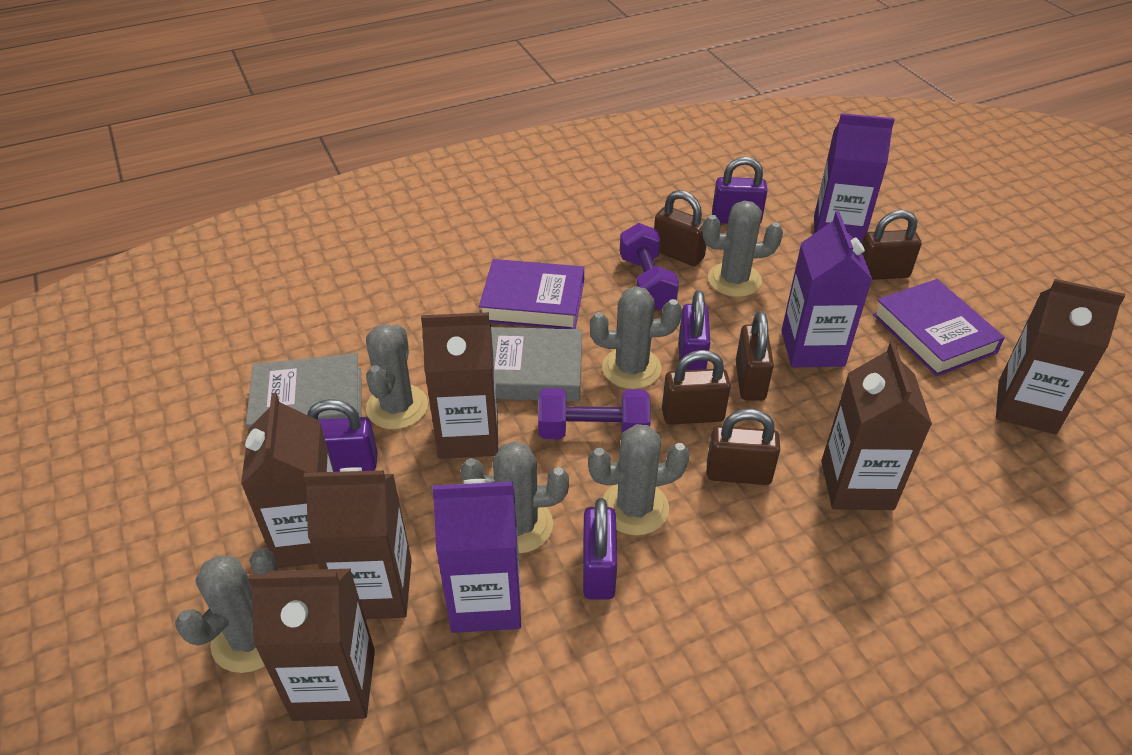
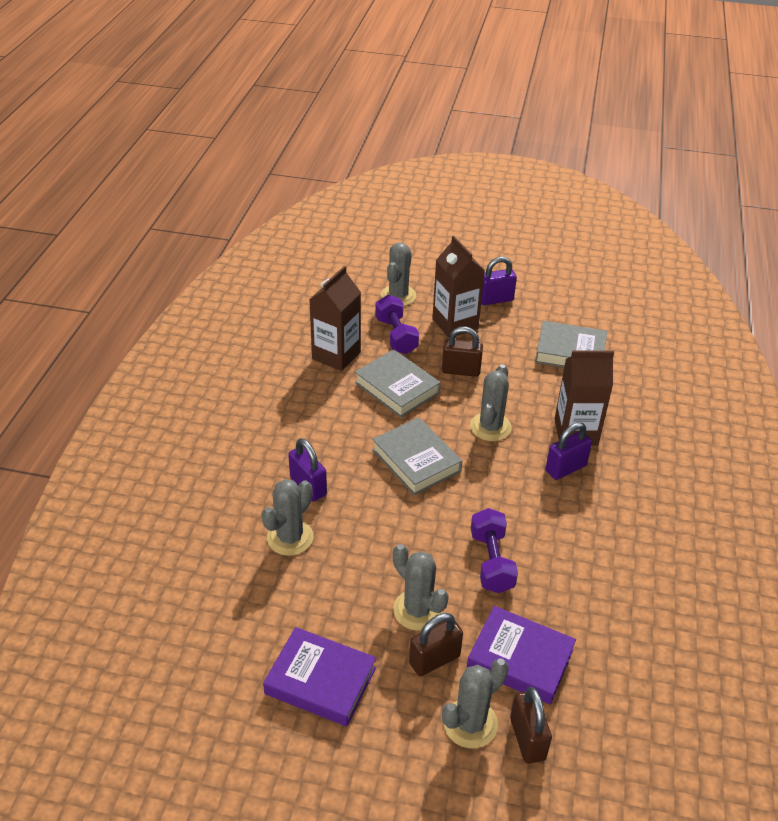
brown carton: 6 -> 3
brown padlock: 5 -> 3
grey book: 2 -> 3
grey cactus: 6 -> 5
purple carton: 3 -> 0
purple padlock: 4 -> 3

